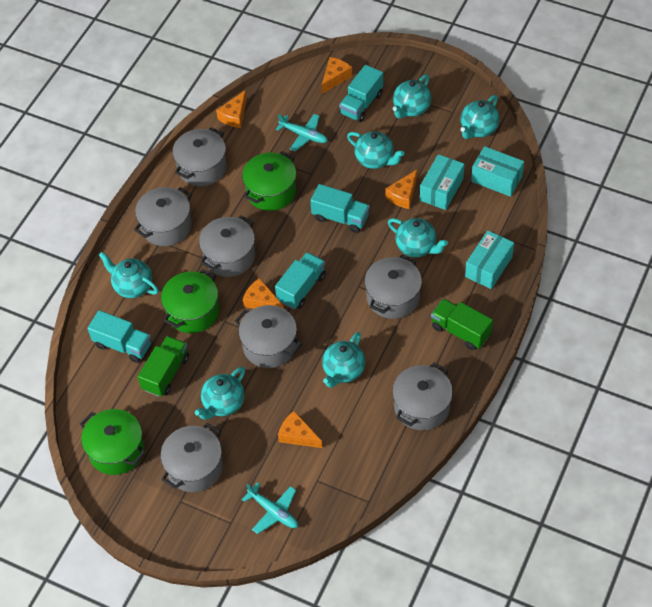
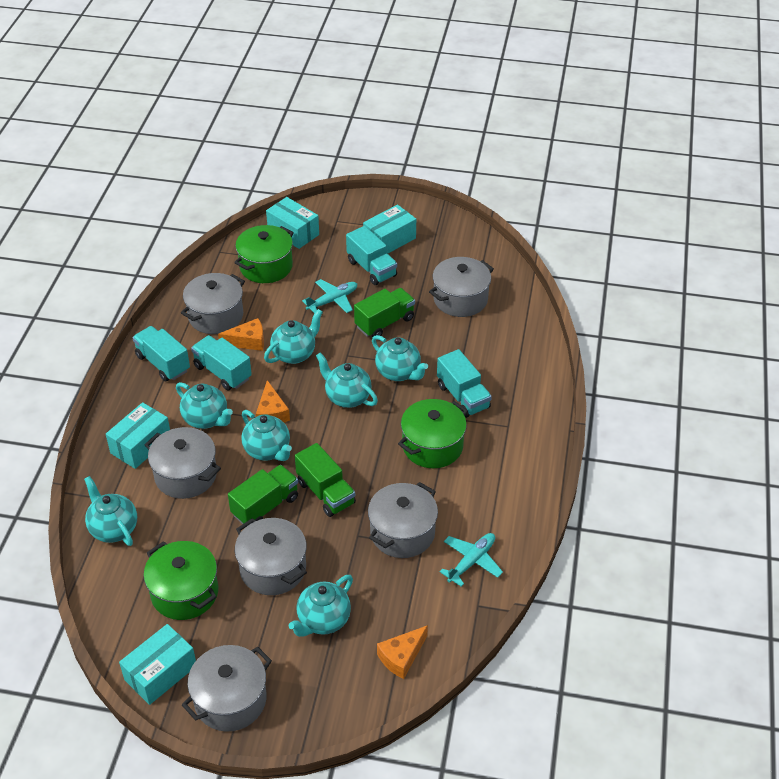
green truck: 2 -> 3
grey pot: 7 -> 6
orange cheese: 5 -> 3
turquoise box: 3 -> 4

